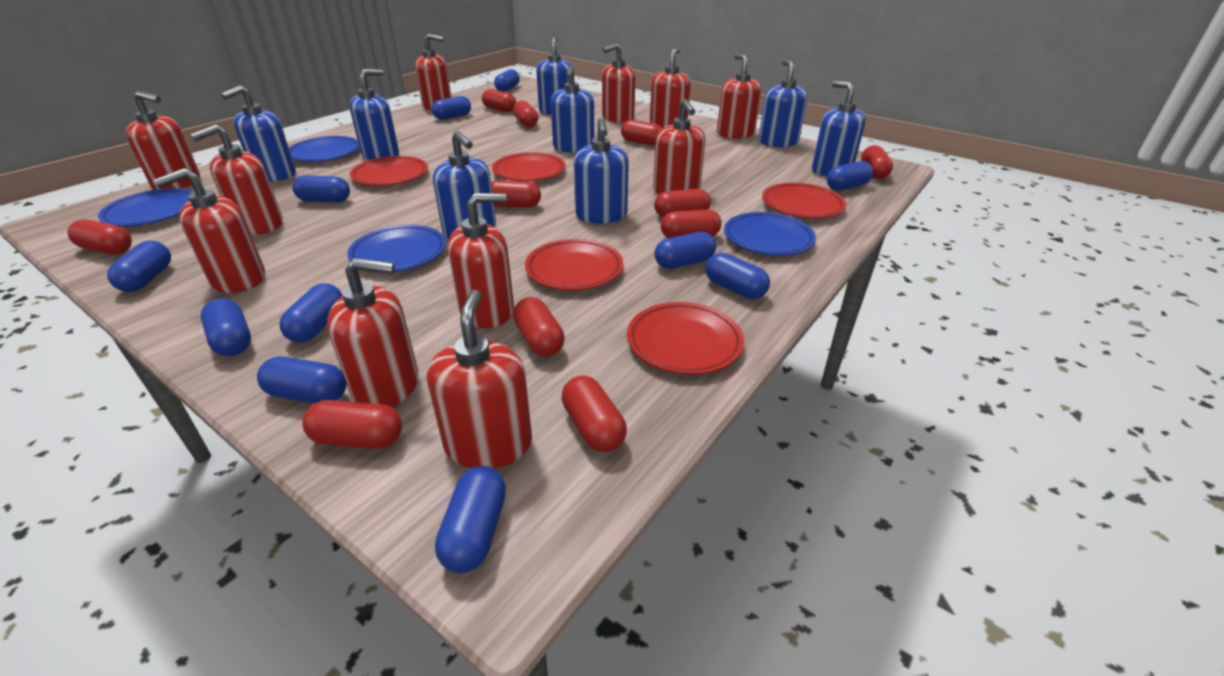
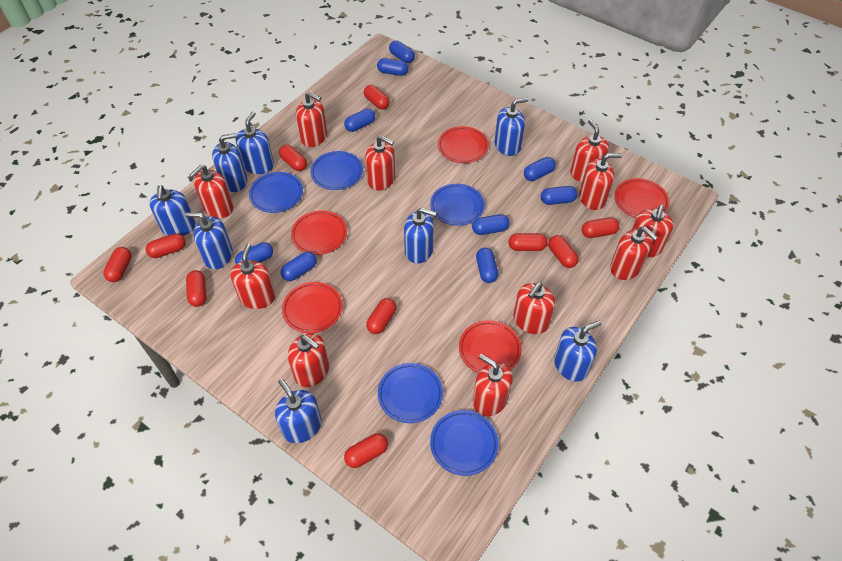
blue capsule: 11 -> 9
blue plate: 4 -> 5
red capsule: 11 -> 10

